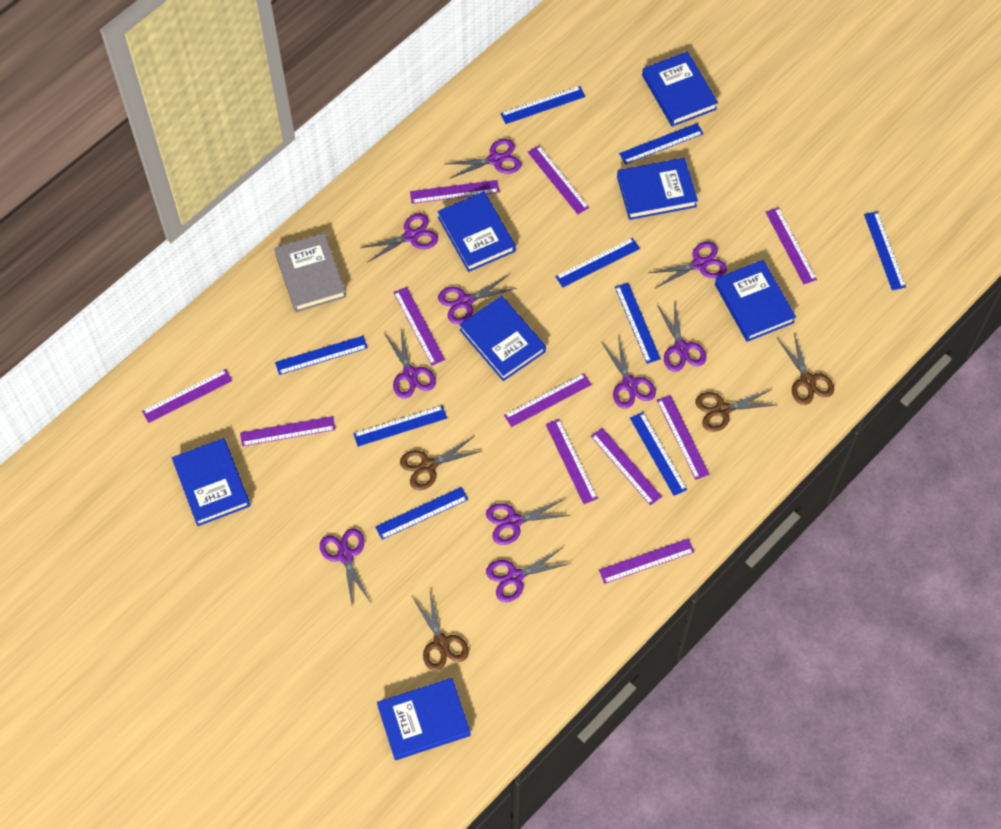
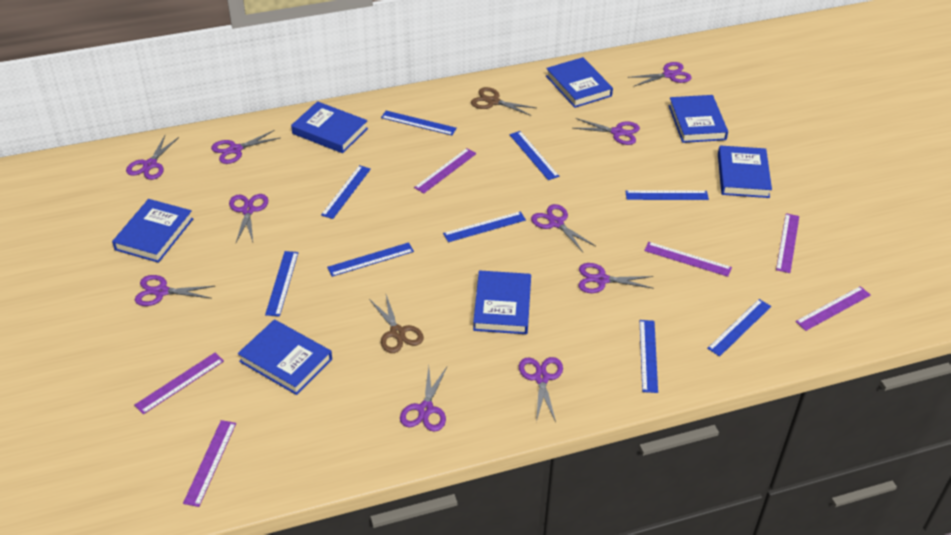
brown scissors: 4 -> 2
grey book: 1 -> 0
purple ruler: 11 -> 6

